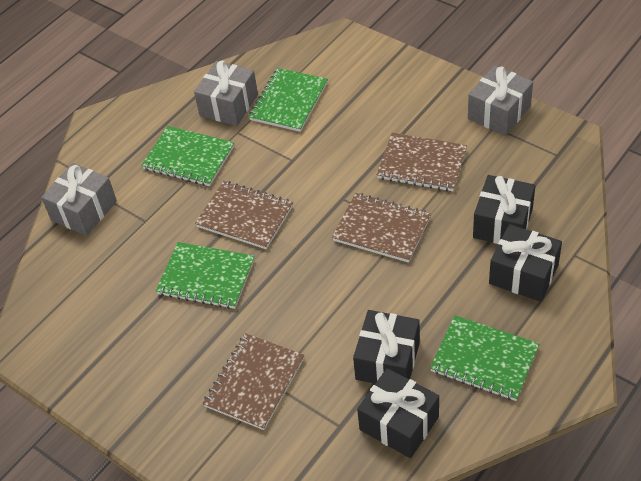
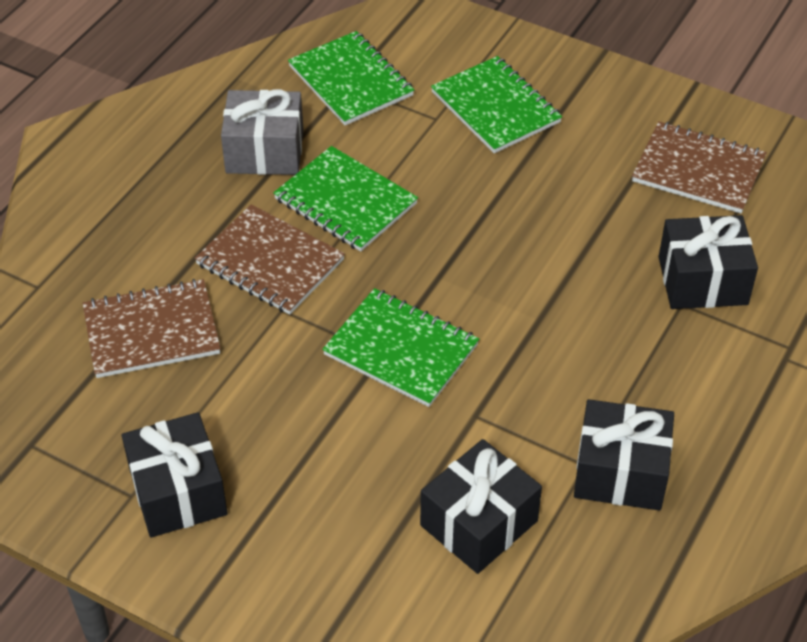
brown notebook: 4 -> 3
grey gift: 3 -> 1

